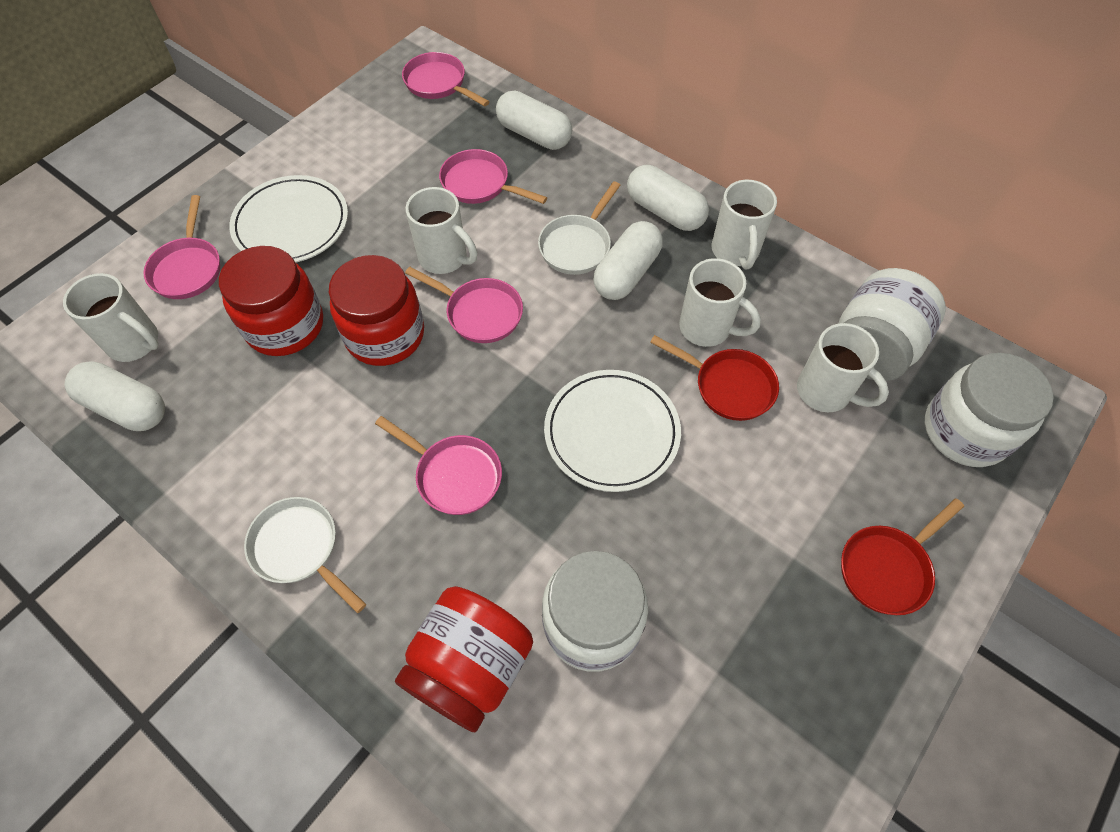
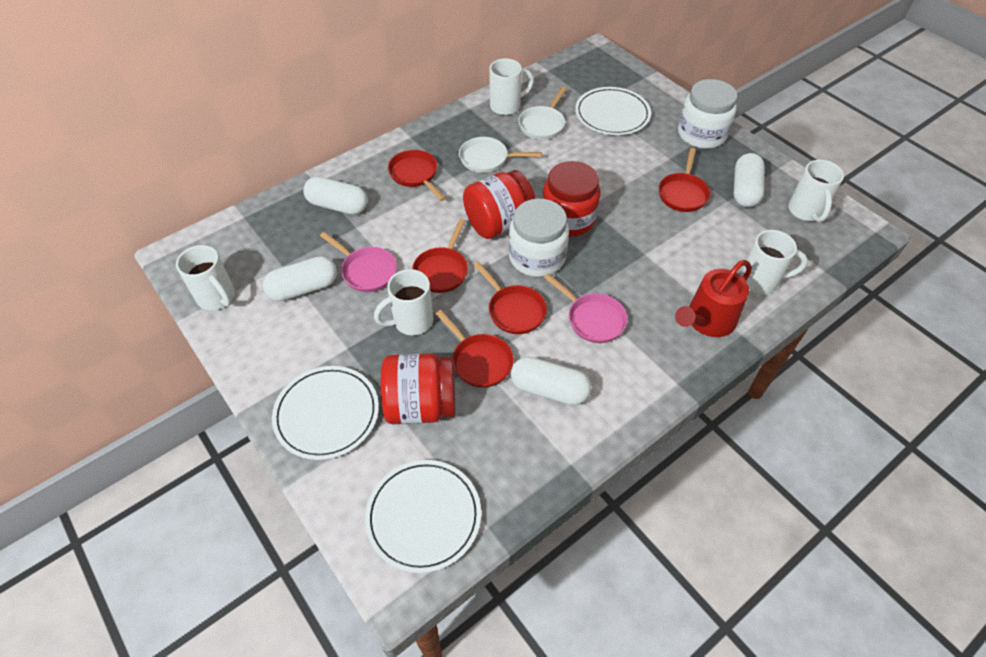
pink pan: 5 -> 2
red pan: 2 -> 5
red watering can: 0 -> 1
white jar: 3 -> 2
white plate: 2 -> 3

